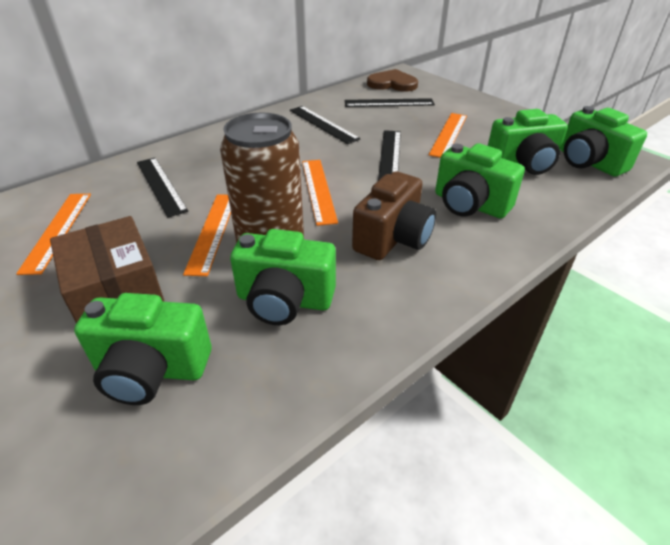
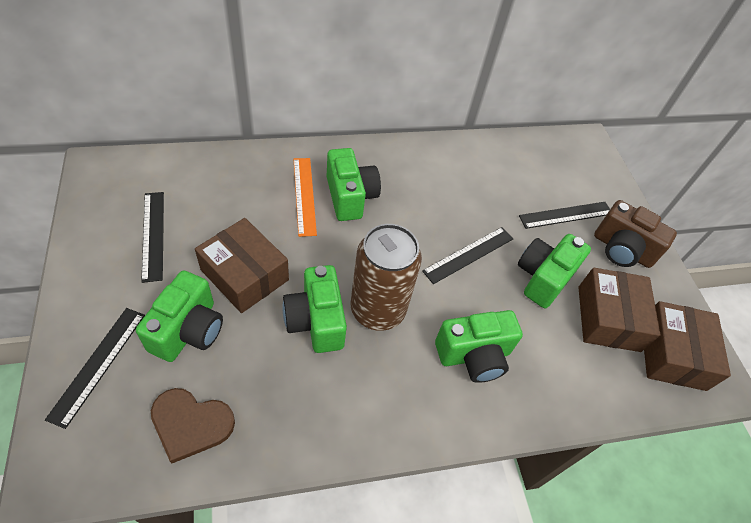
brown box: 1 -> 3
orange ruler: 4 -> 1

